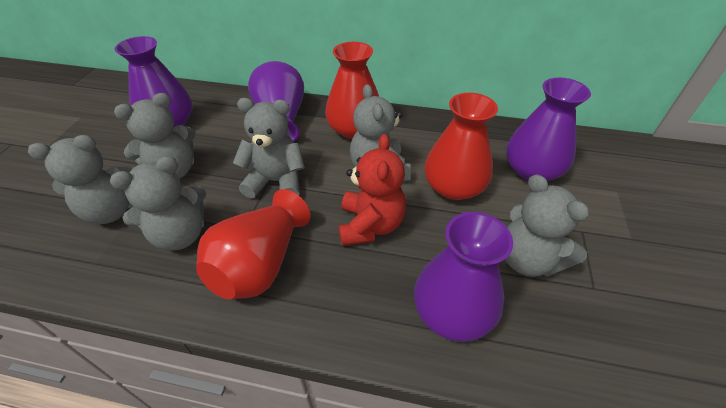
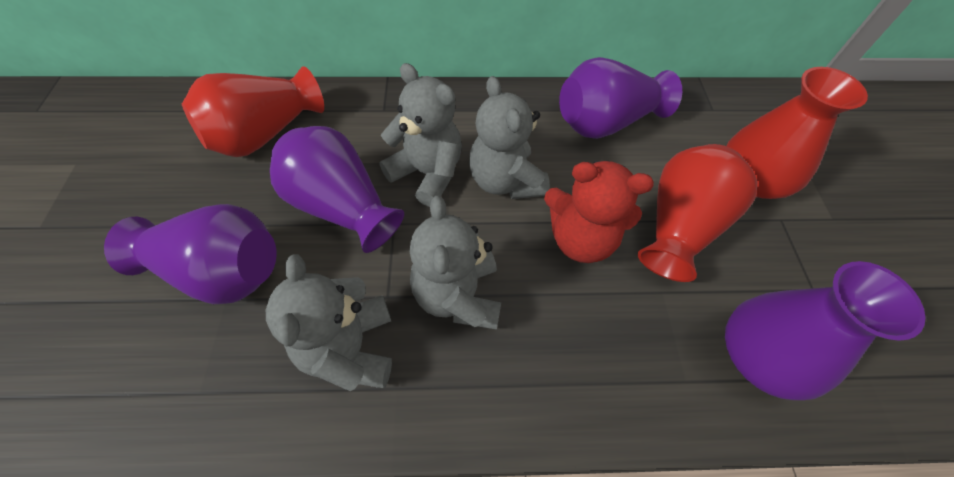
grey teddy bear: 6 -> 4

